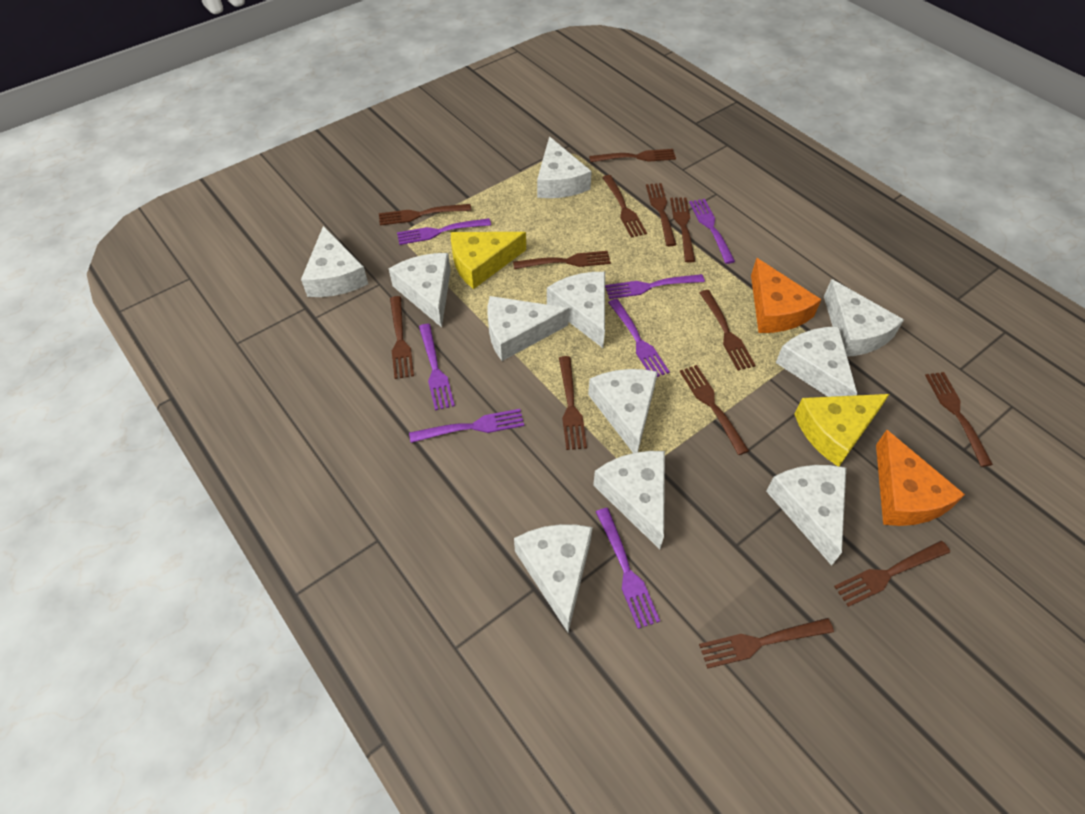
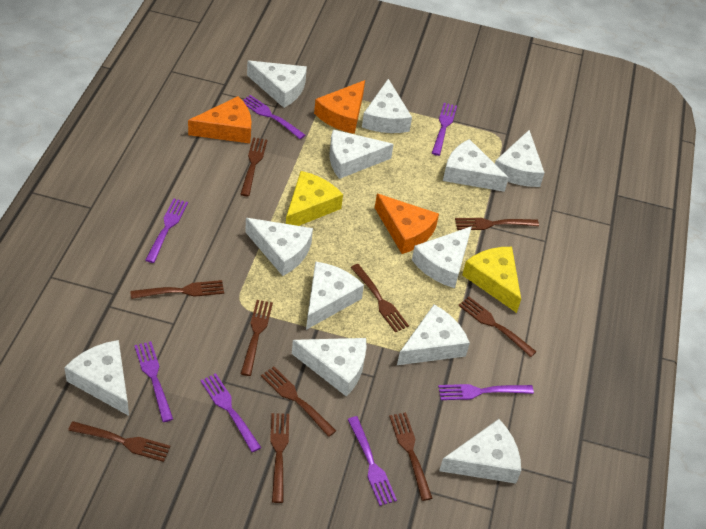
brown fork: 13 -> 10
orange cheese: 2 -> 3
white cheese: 11 -> 12

